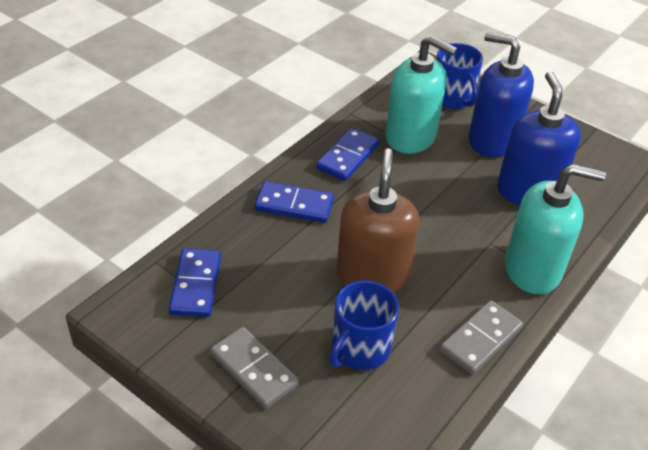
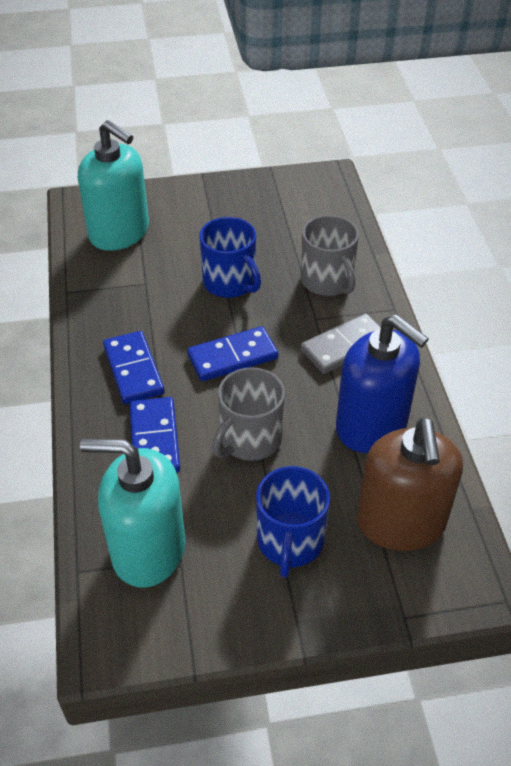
blue soap dispenser: 2 -> 1
grey domino: 2 -> 1
grey mug: 0 -> 2

